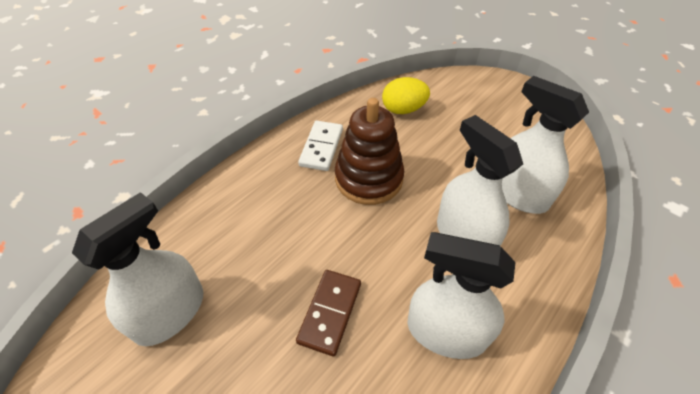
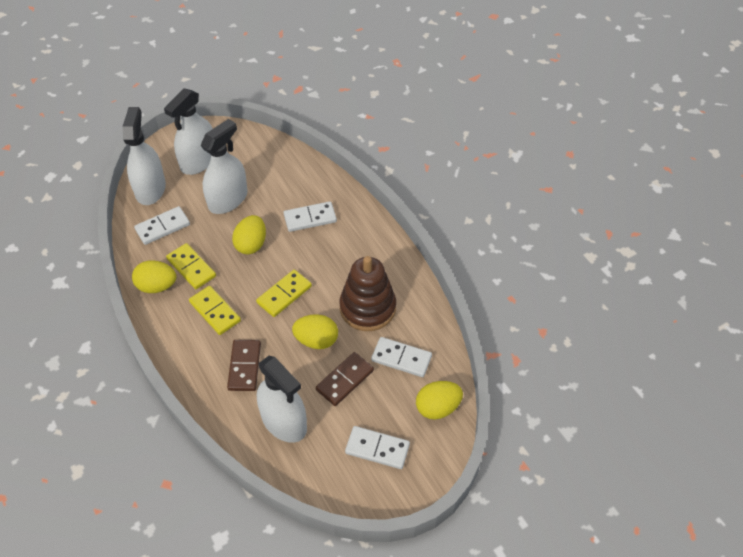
brown domino: 1 -> 2
white domino: 1 -> 4
yellow domino: 0 -> 3
yellow egg: 1 -> 4

